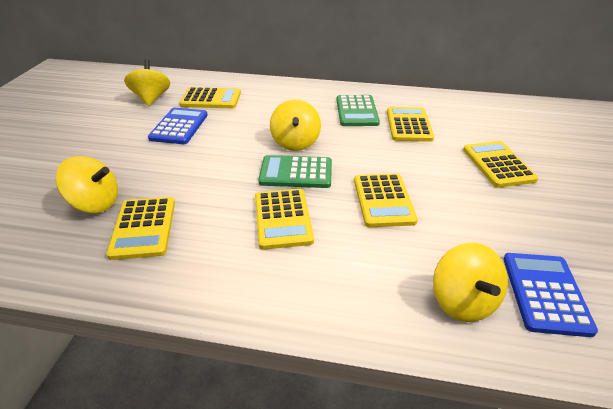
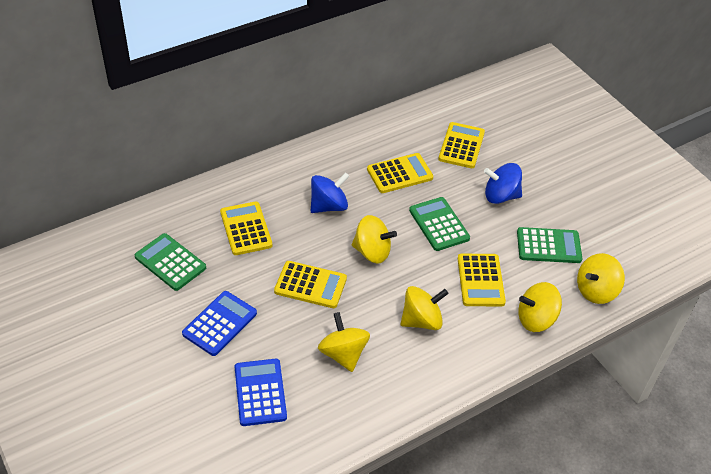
blue spinning top: 0 -> 2
green calculator: 2 -> 3
yellow calculator: 6 -> 5
yellow spinning top: 4 -> 5

